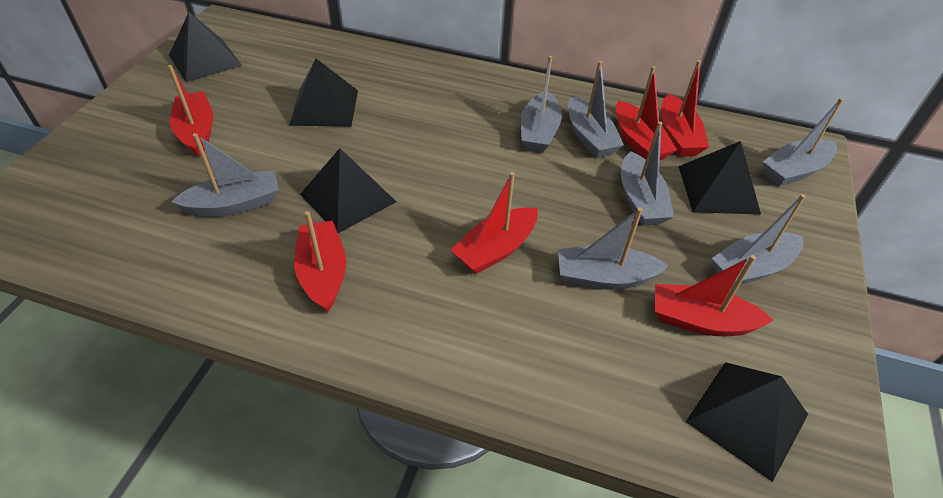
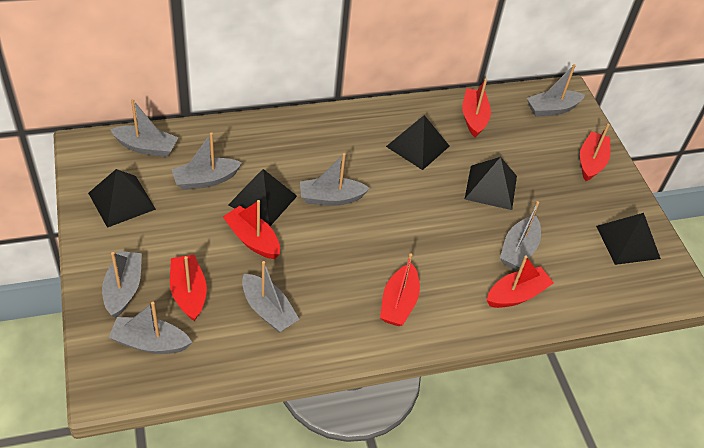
grey boat: 7 -> 8

